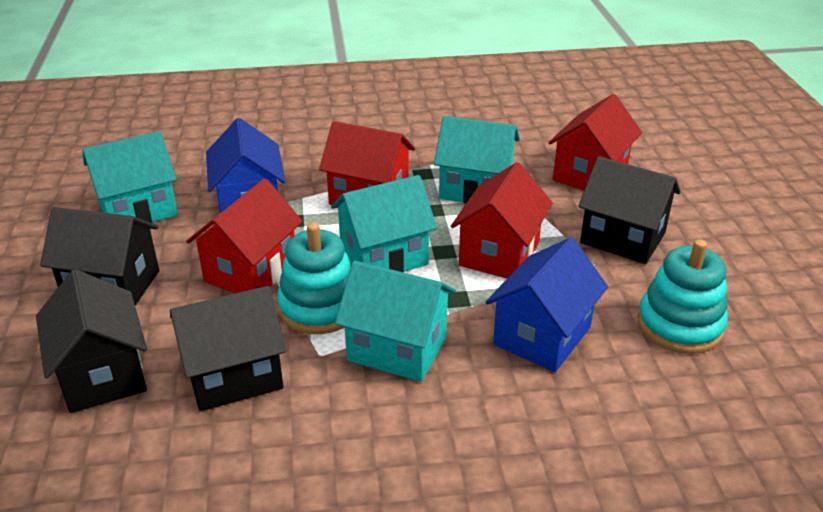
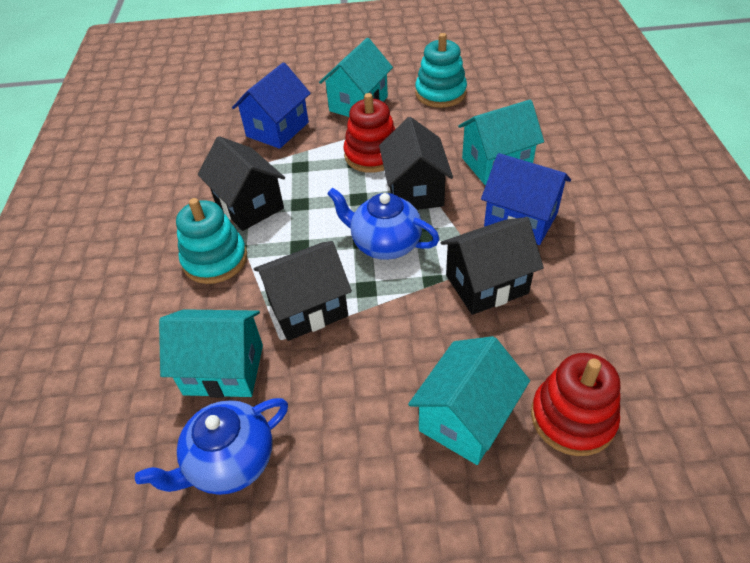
blue teapot: 0 -> 2
red house: 4 -> 0
red stacking toy: 0 -> 2

